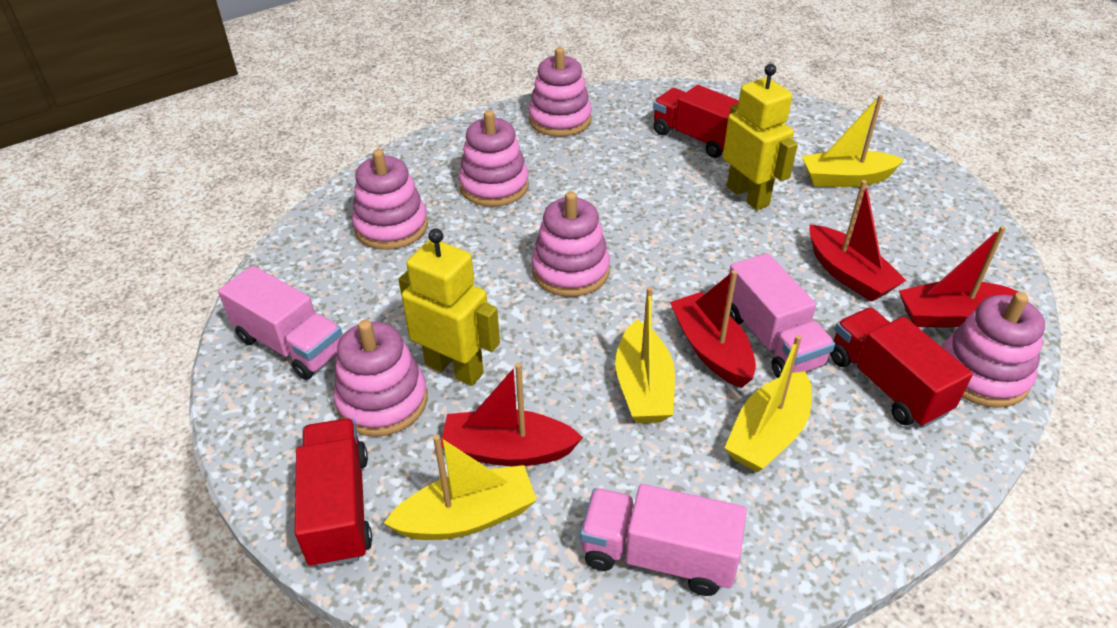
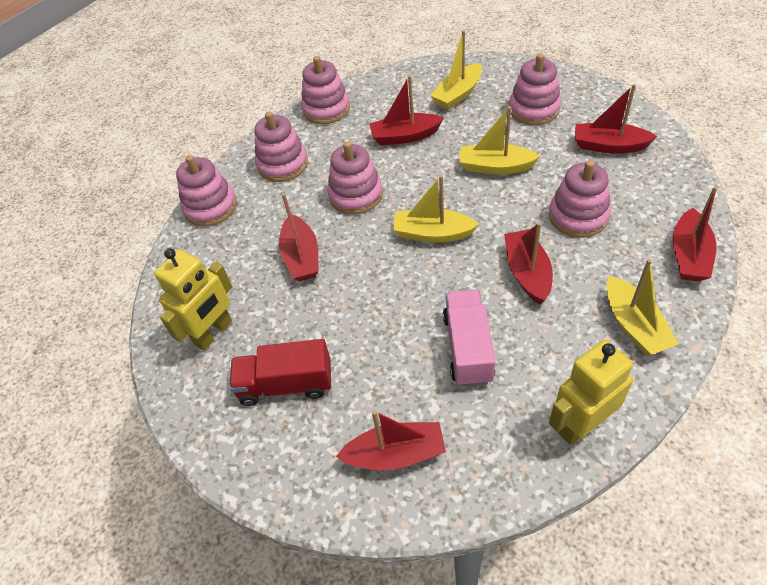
pink truck: 3 -> 1
red boat: 4 -> 6
red truck: 3 -> 1

